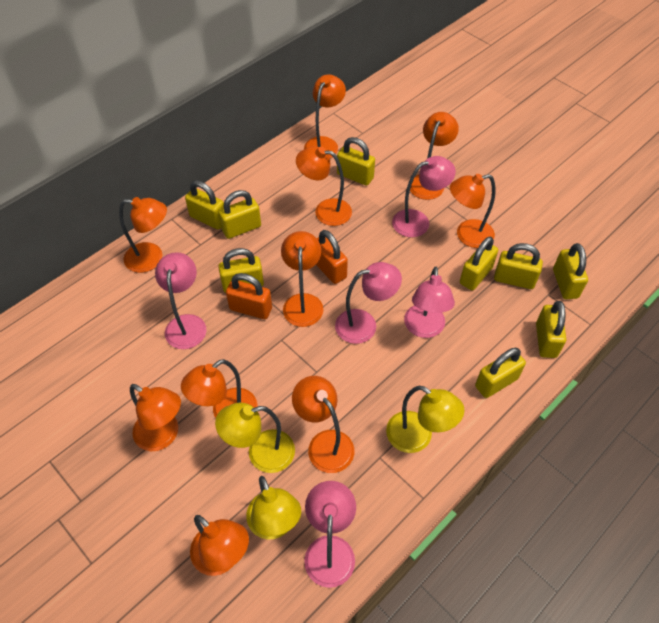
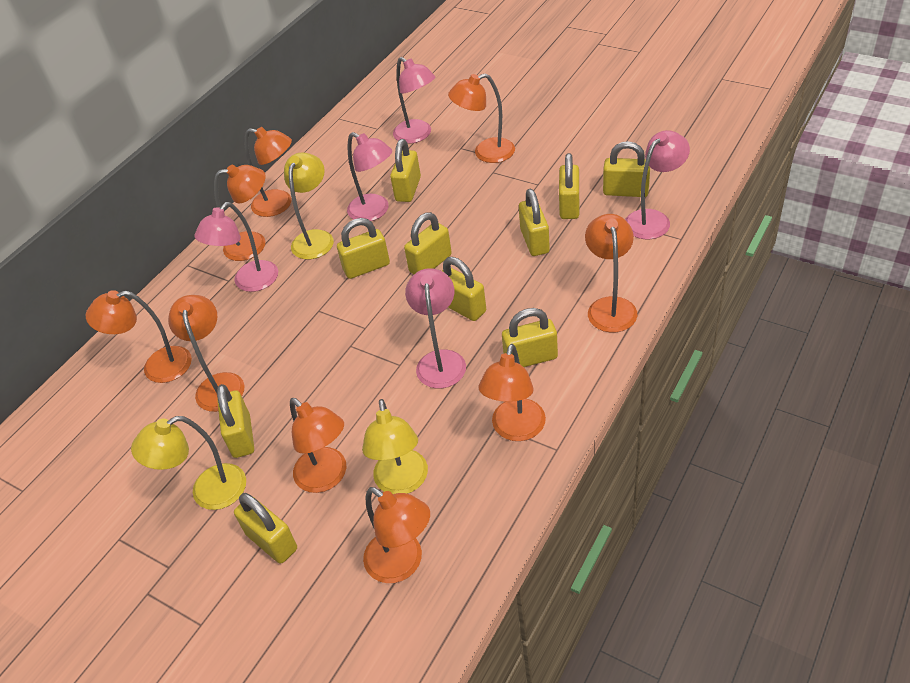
orange lamp: 10 -> 9
orange padlock: 2 -> 0
yellow padlock: 9 -> 10

